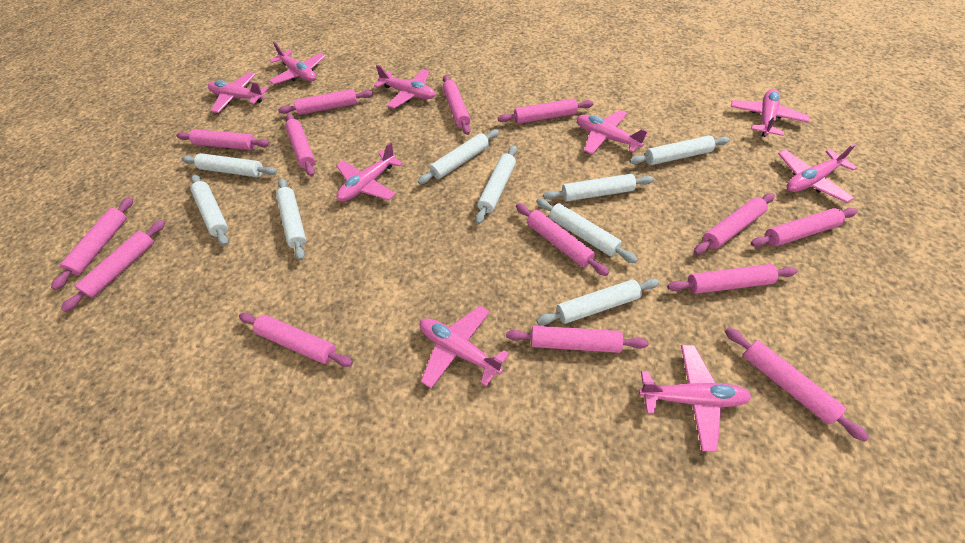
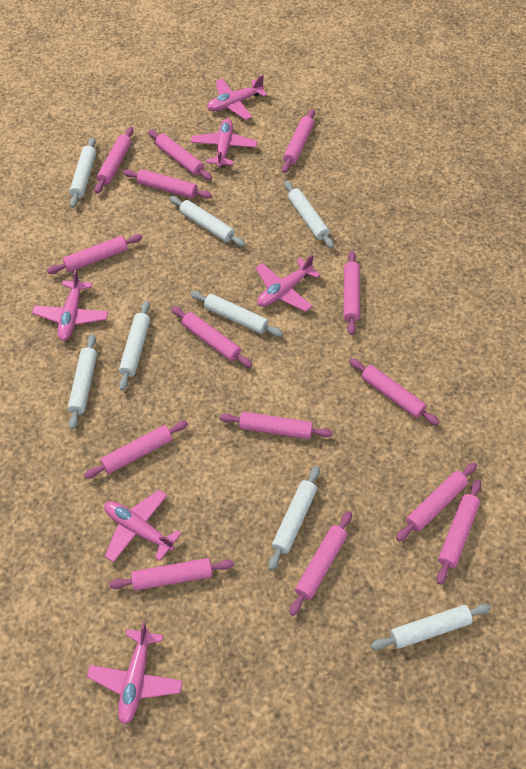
pink plane: 9 -> 6
white rolling pin: 9 -> 8

